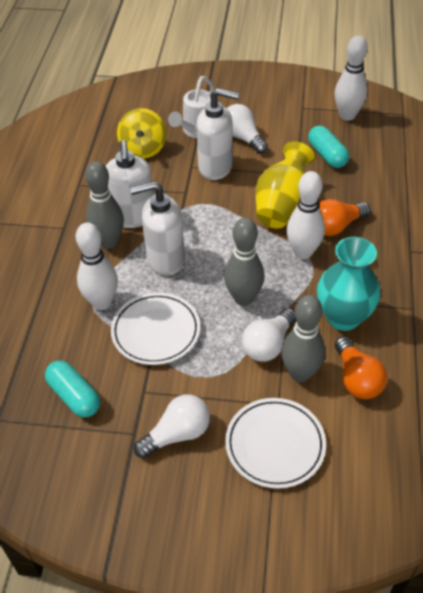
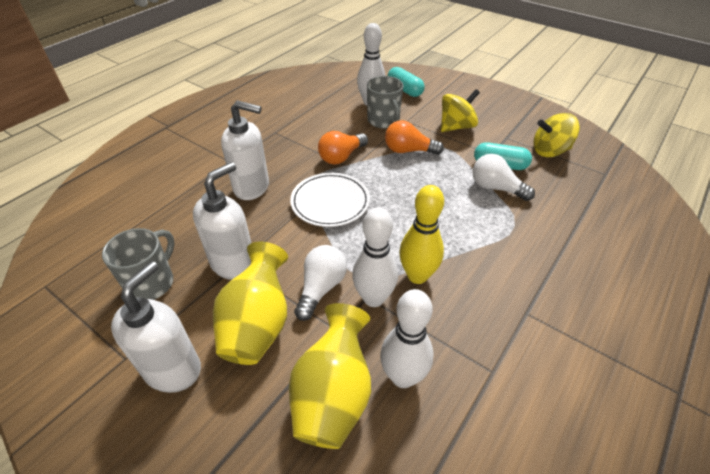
grey bowling pin: 3 -> 0
grey mug: 0 -> 2
turquoise vase: 1 -> 0
white light bulb: 3 -> 2
white plate: 2 -> 1
white watering can: 1 -> 0
yellow bowling pin: 0 -> 1
yellow spinning top: 1 -> 2
yellow vase: 1 -> 2

